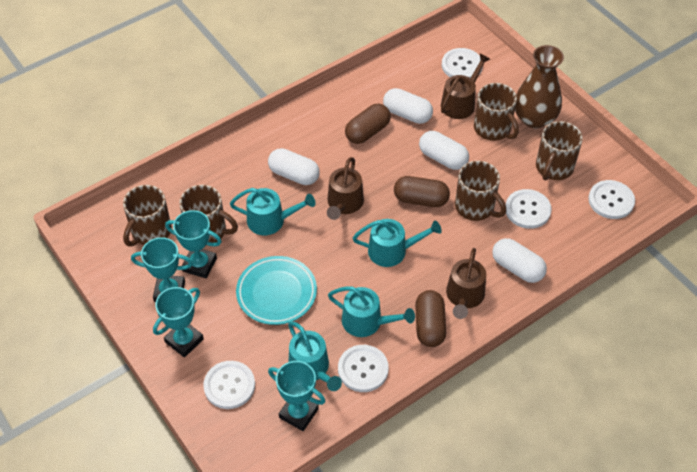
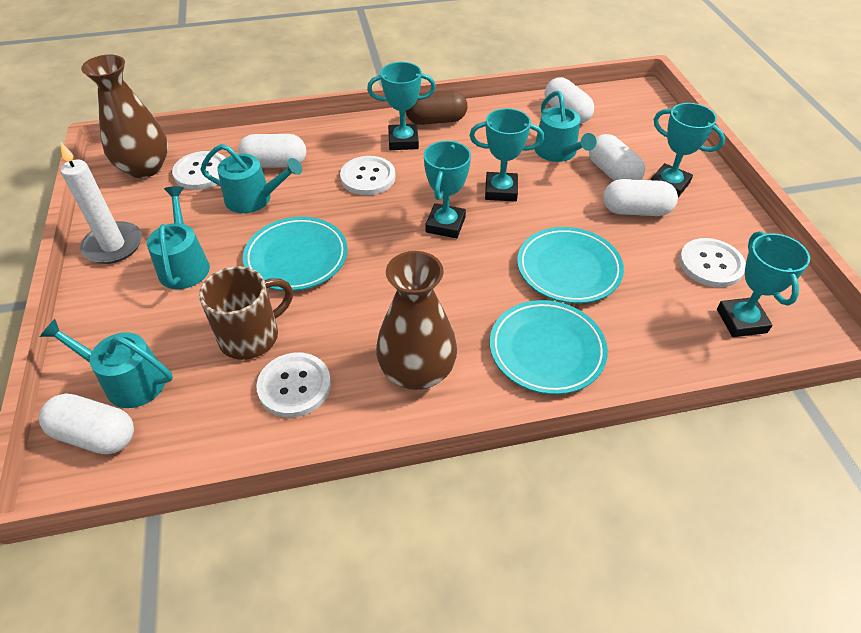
brown capsule: 3 -> 1
brown mug: 5 -> 1
brown vase: 1 -> 2
brown watering can: 3 -> 0
turquoise plate: 1 -> 3
turquoise trophy: 4 -> 5
white button: 5 -> 4
white candle: 0 -> 1
white capsule: 4 -> 5

